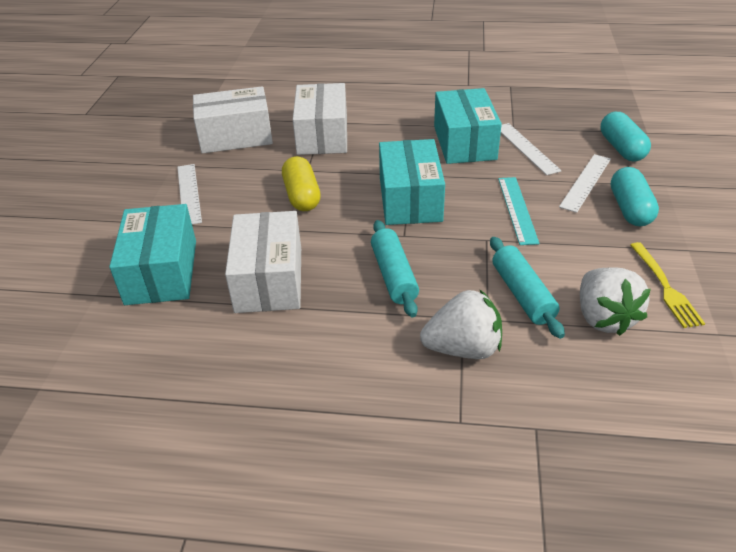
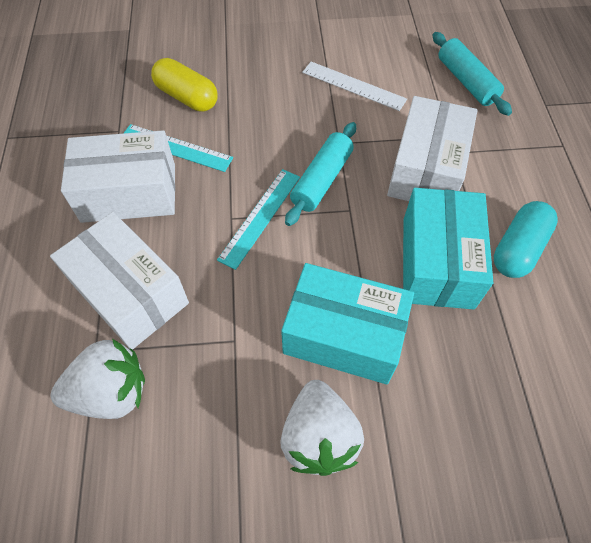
turquoise box: 3 -> 2
turquoise capsule: 2 -> 1
turquoise ruler: 1 -> 2
white ruler: 3 -> 1
yellow fork: 1 -> 0

